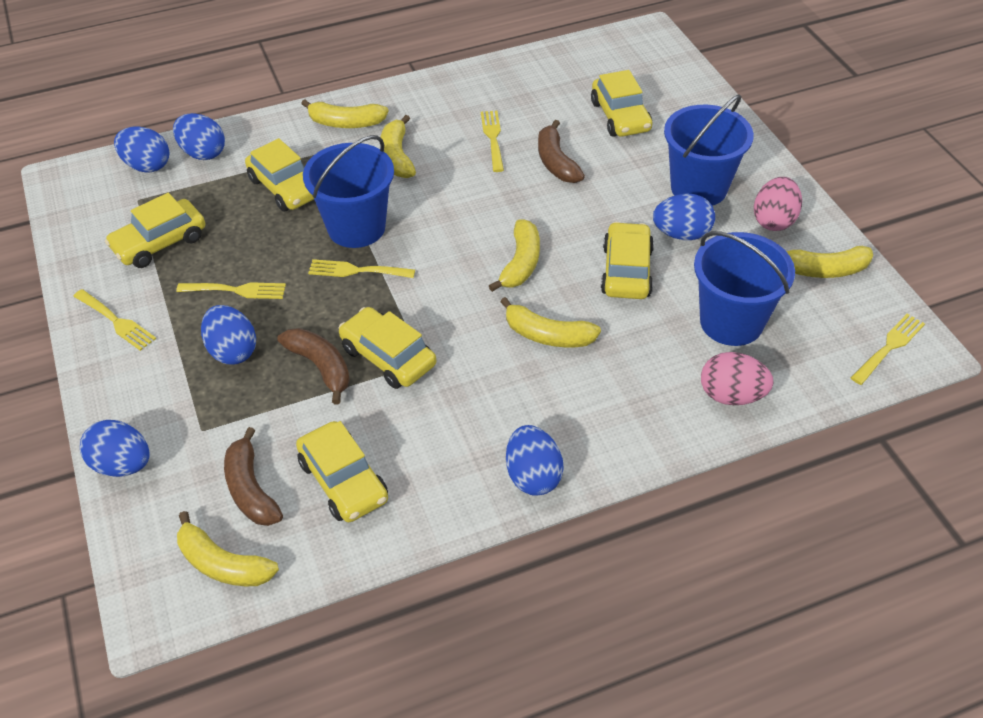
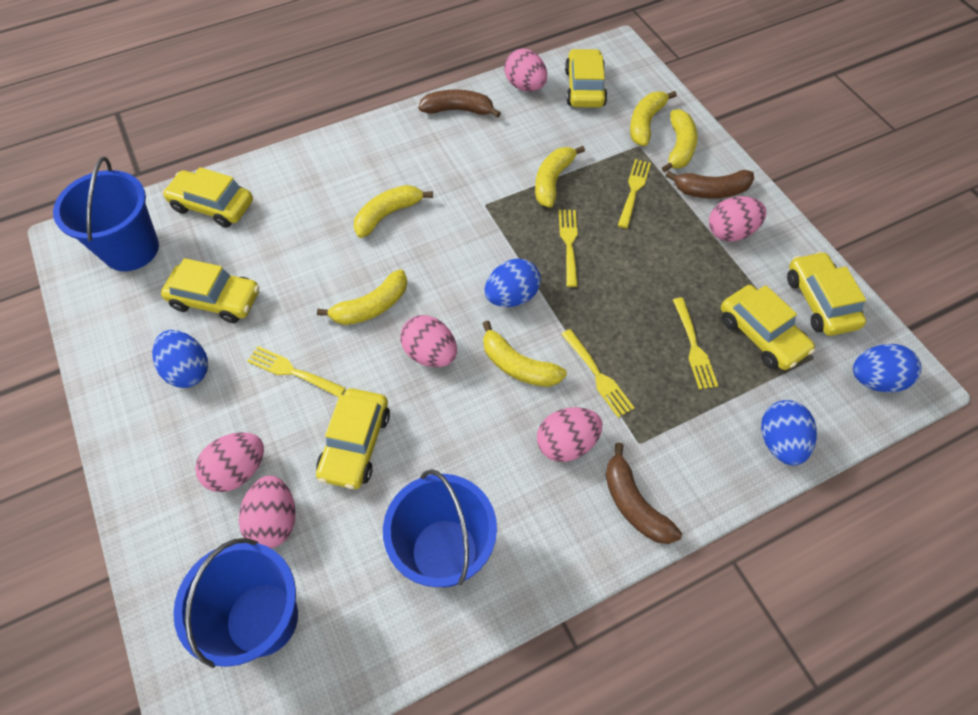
blue egg: 6 -> 4
pink egg: 2 -> 6

